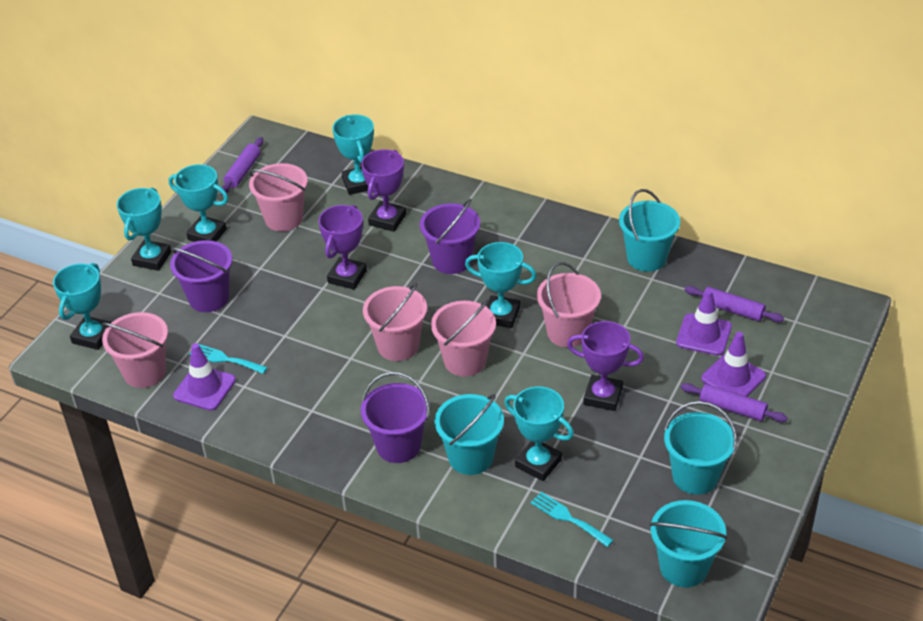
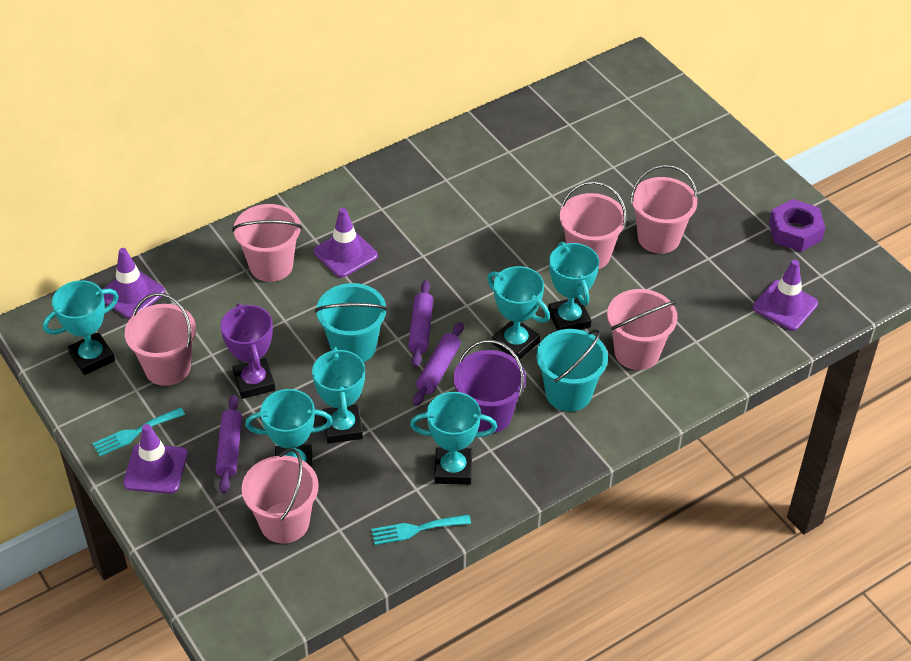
pink bucket: 5 -> 6
purple bucket: 3 -> 1
purple nut: 0 -> 1
purple traffic cone: 3 -> 4
purple trophy: 3 -> 1
turquoise bucket: 4 -> 2

